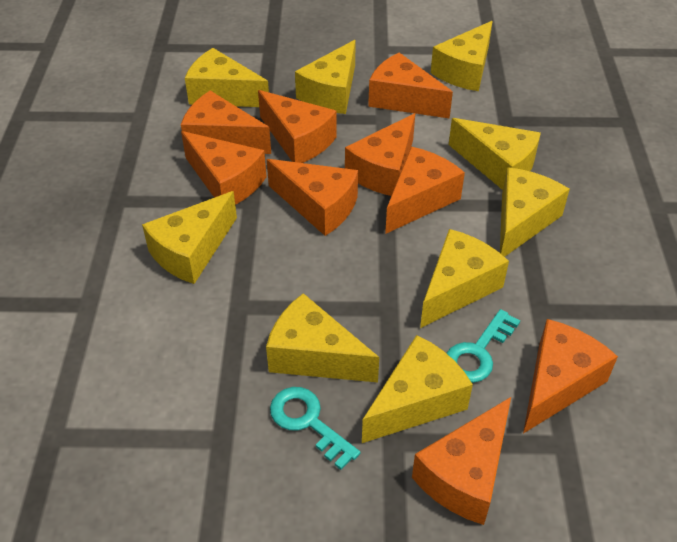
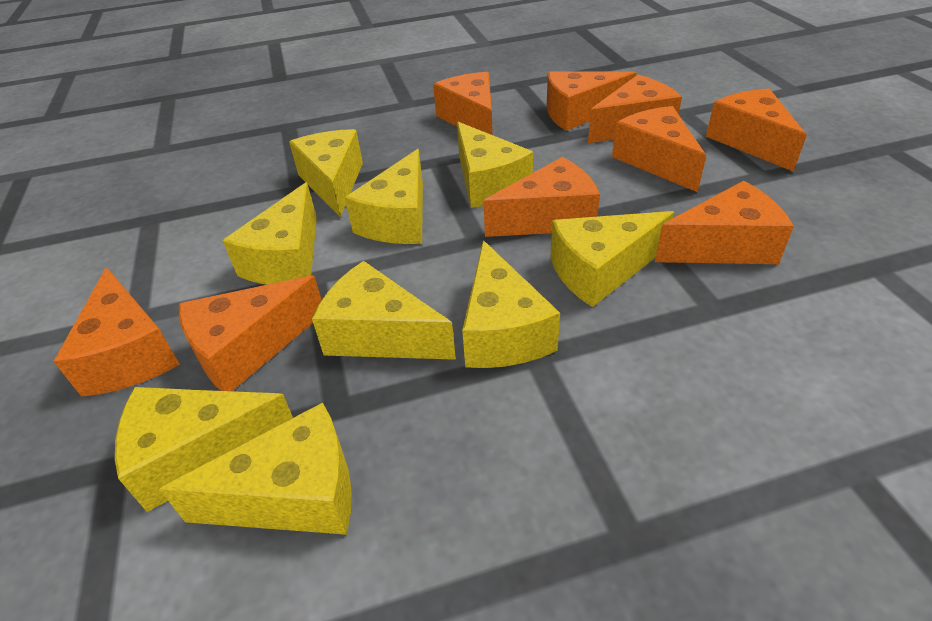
turquoise key: 2 -> 0

